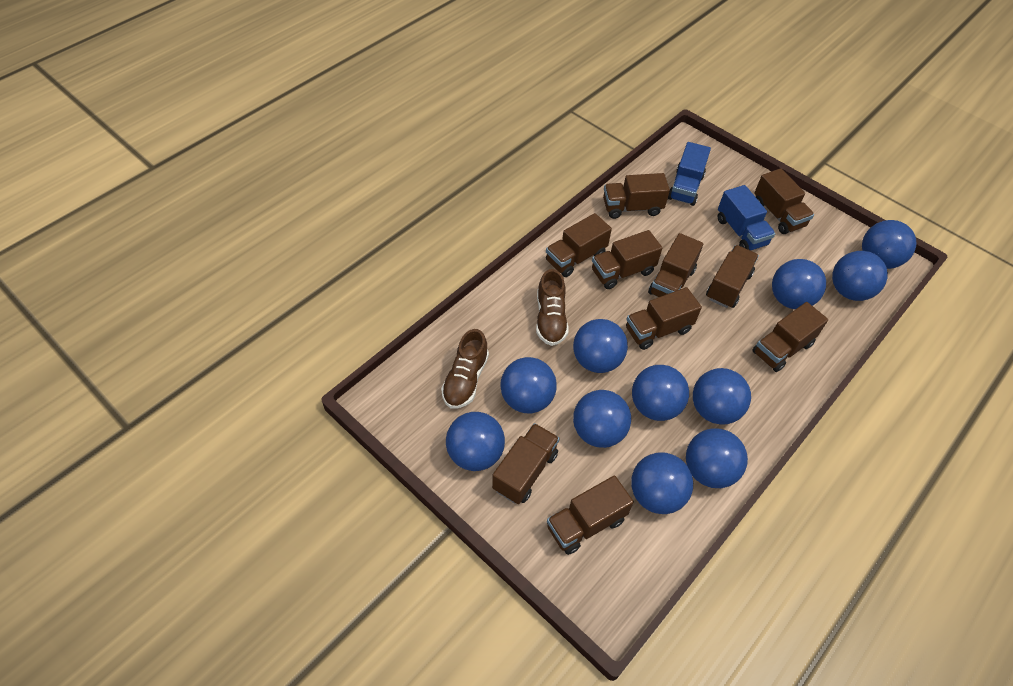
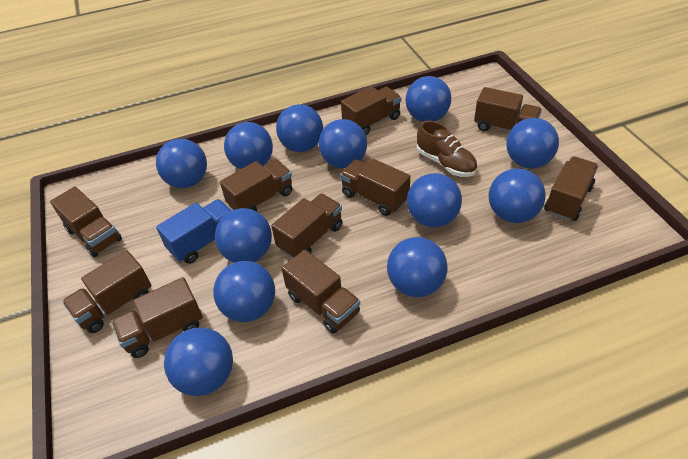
blue ball: 11 -> 12
blue truck: 2 -> 1
brown shoe: 2 -> 1

